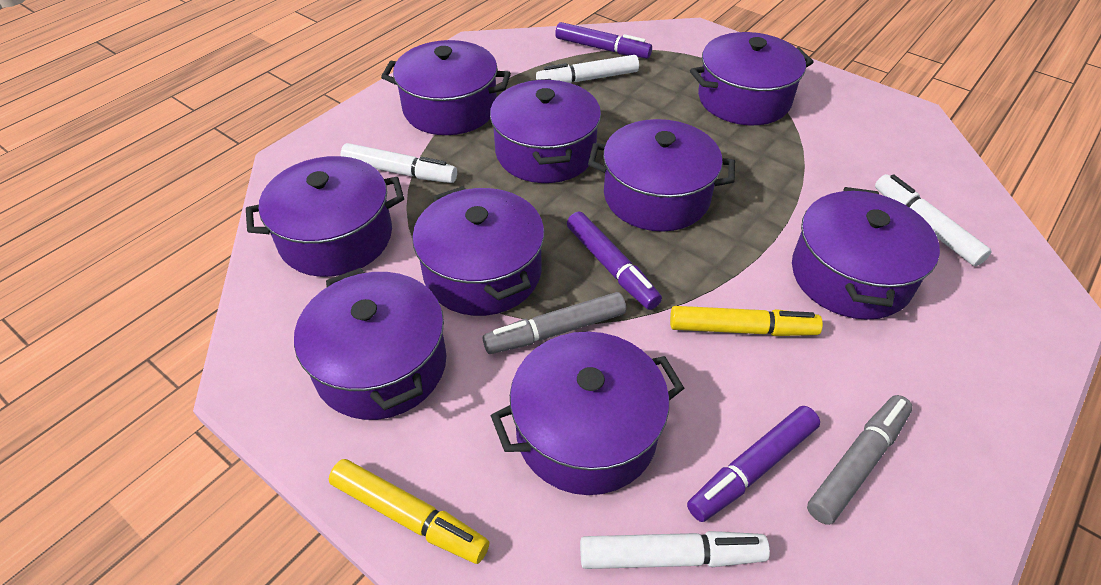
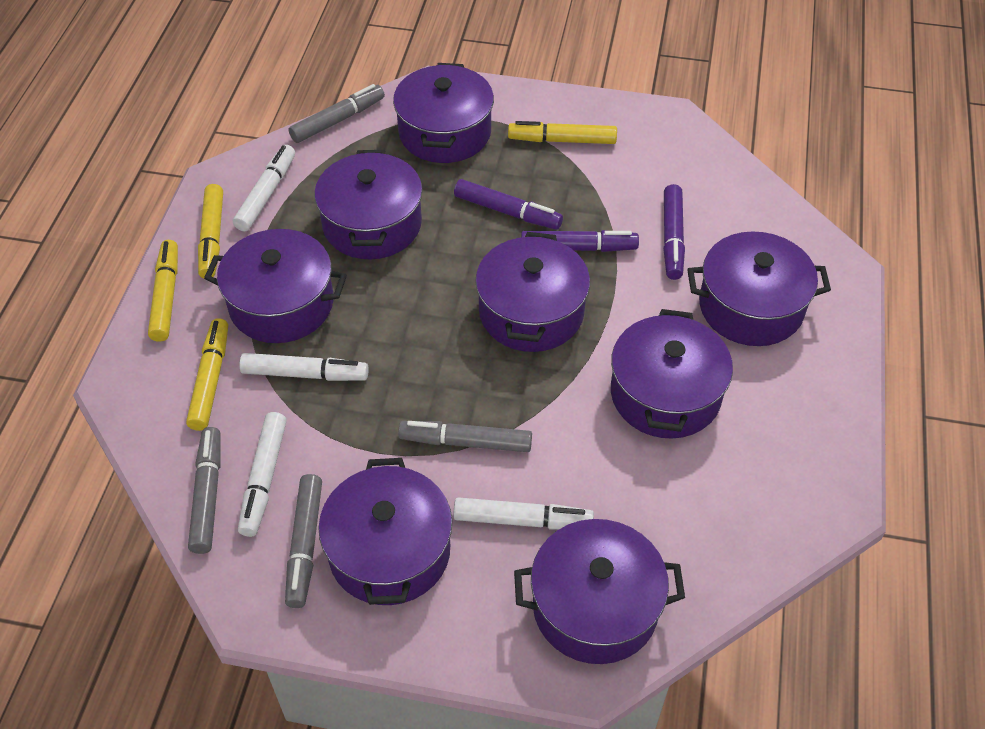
grey marker: 2 -> 4
purple pot: 9 -> 8
yellow marker: 2 -> 4

